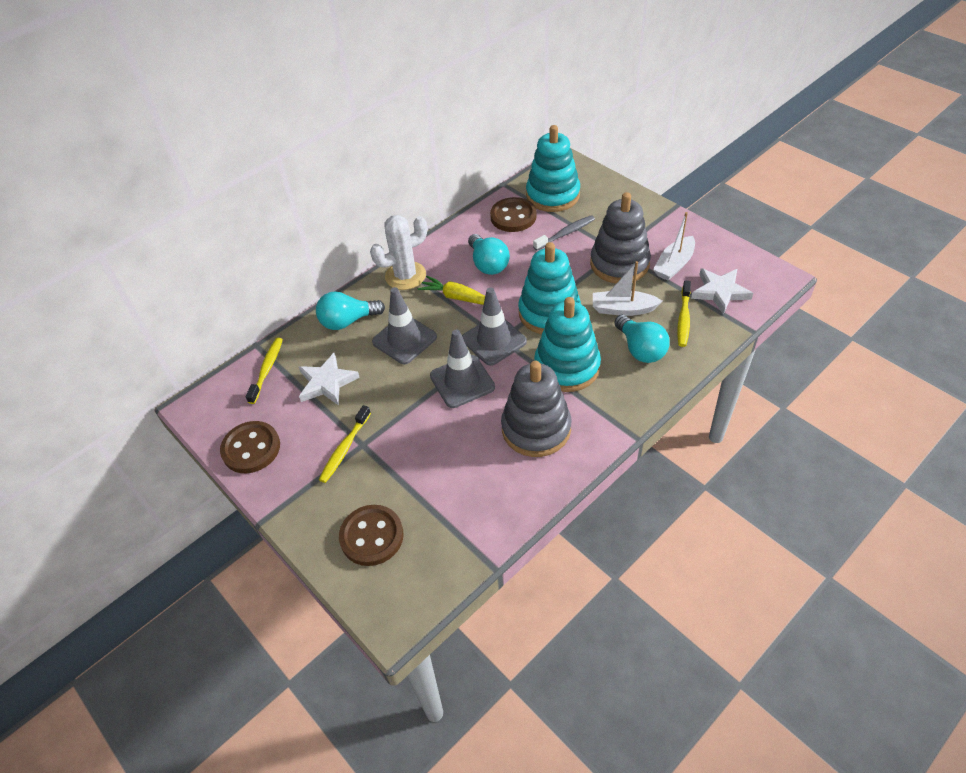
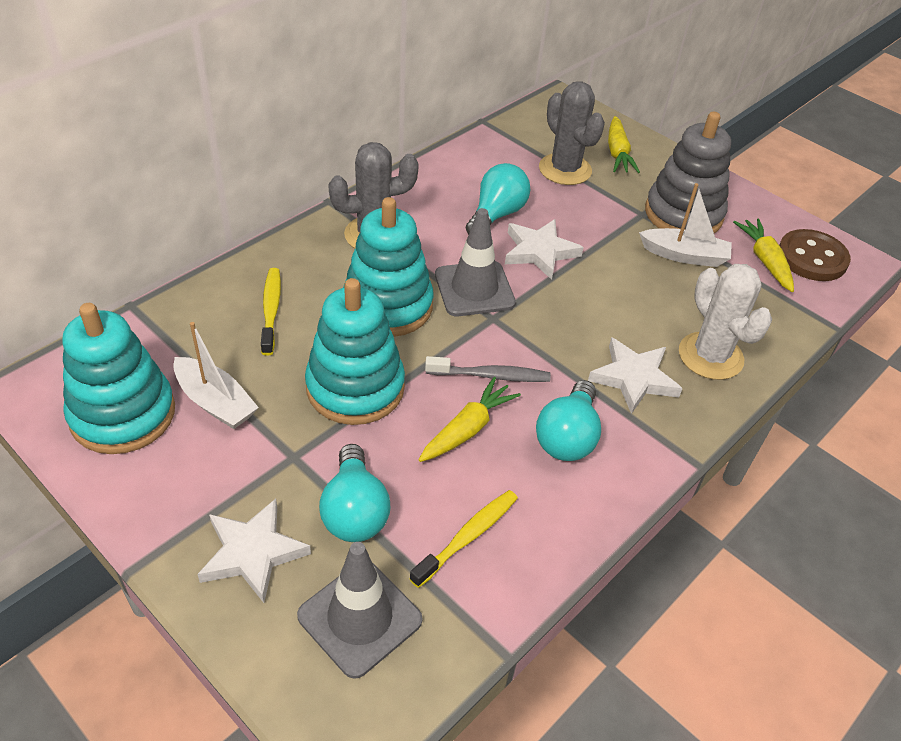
brown button: 3 -> 1
grey cactus: 0 -> 2
grey stacking toy: 2 -> 1
grey traffic cone: 3 -> 2
white star: 2 -> 3
yellow carrot: 1 -> 3
yellow toothbrush: 3 -> 2

